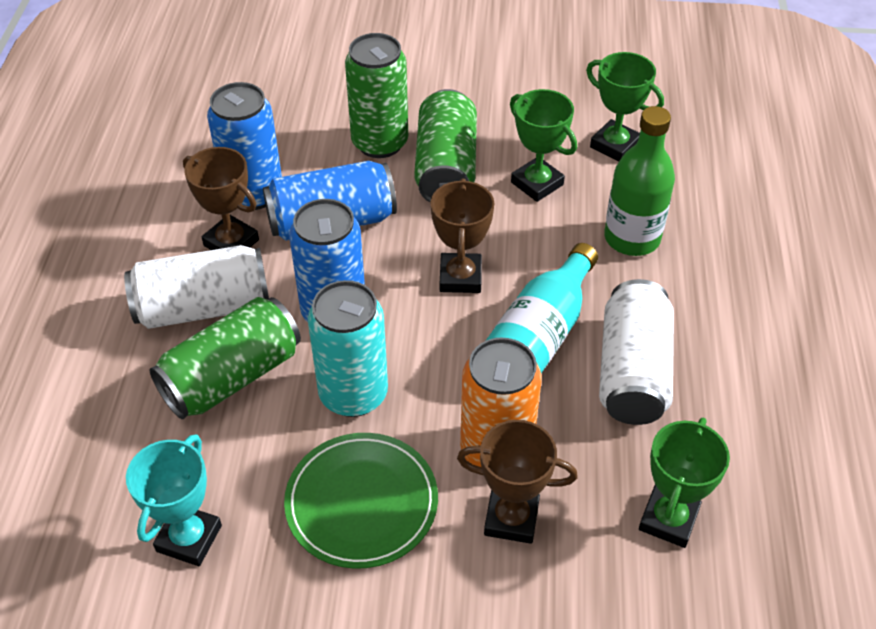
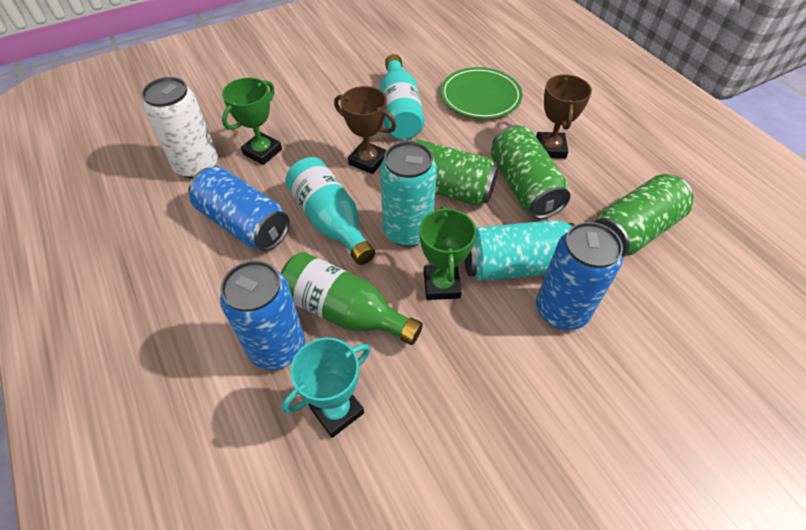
brown trophy: 3 -> 2
green trophy: 3 -> 2
orange can: 1 -> 0
turquoise bottle: 1 -> 2
turquoise can: 1 -> 2
white can: 2 -> 1

